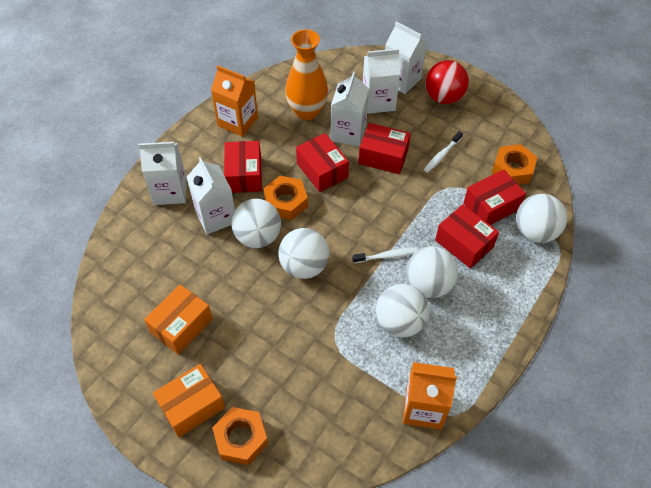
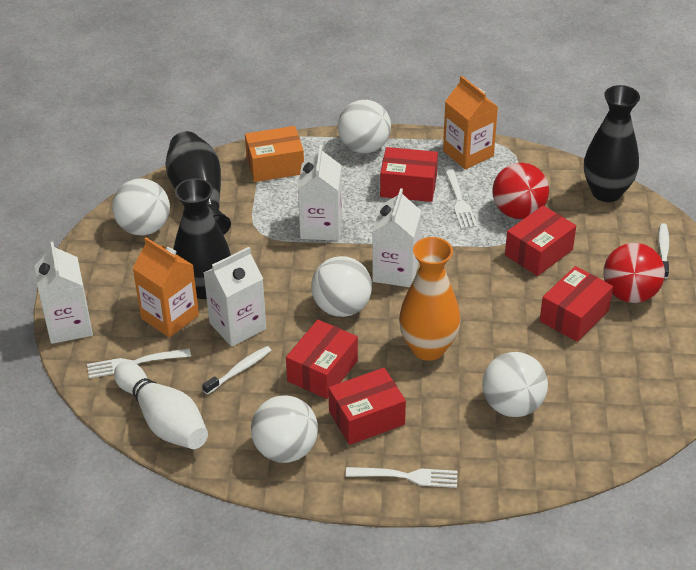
black vase: 0 -> 3
orange box: 2 -> 1
orange nut: 3 -> 0
red ball: 1 -> 2
white bowling pin: 0 -> 1
white carton: 5 -> 4
white fork: 0 -> 3

